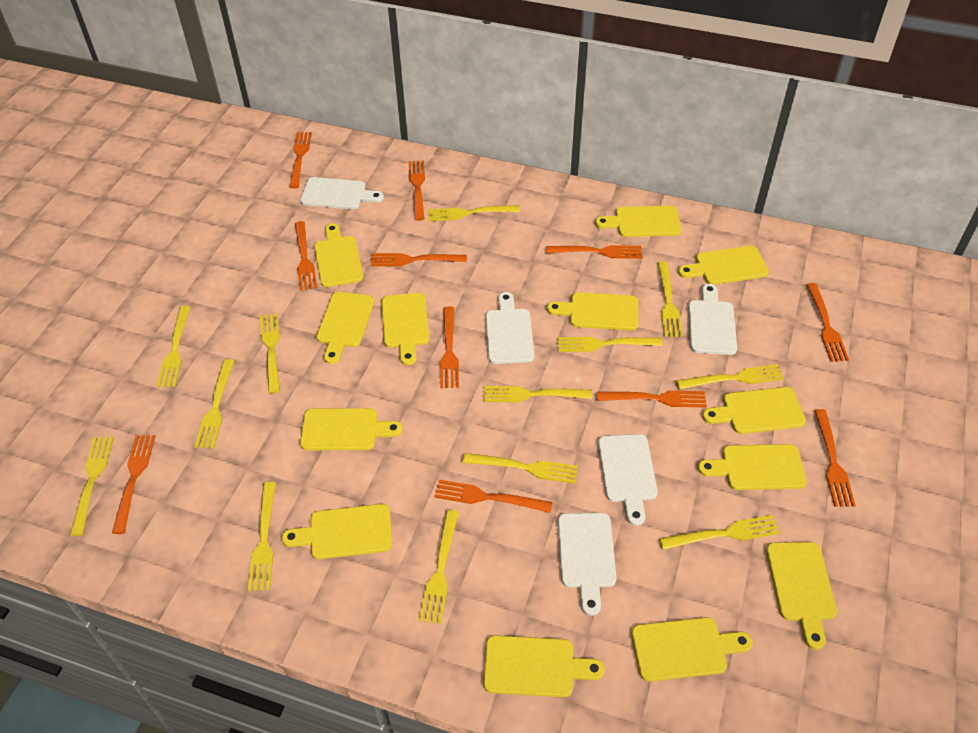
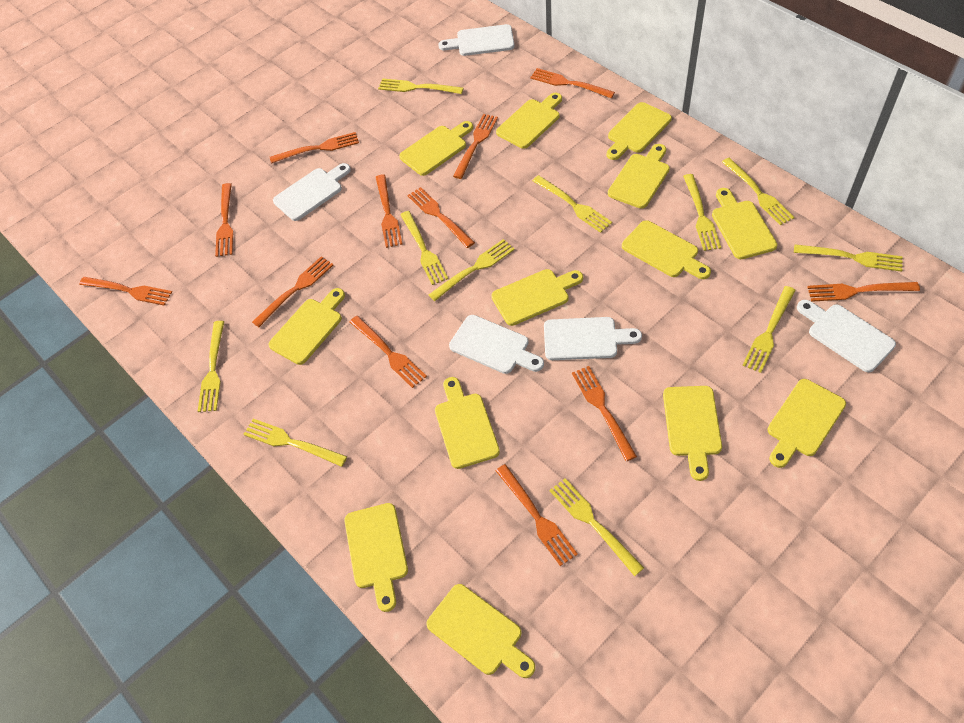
orange fork: 11 -> 12
yellow fork: 13 -> 11

